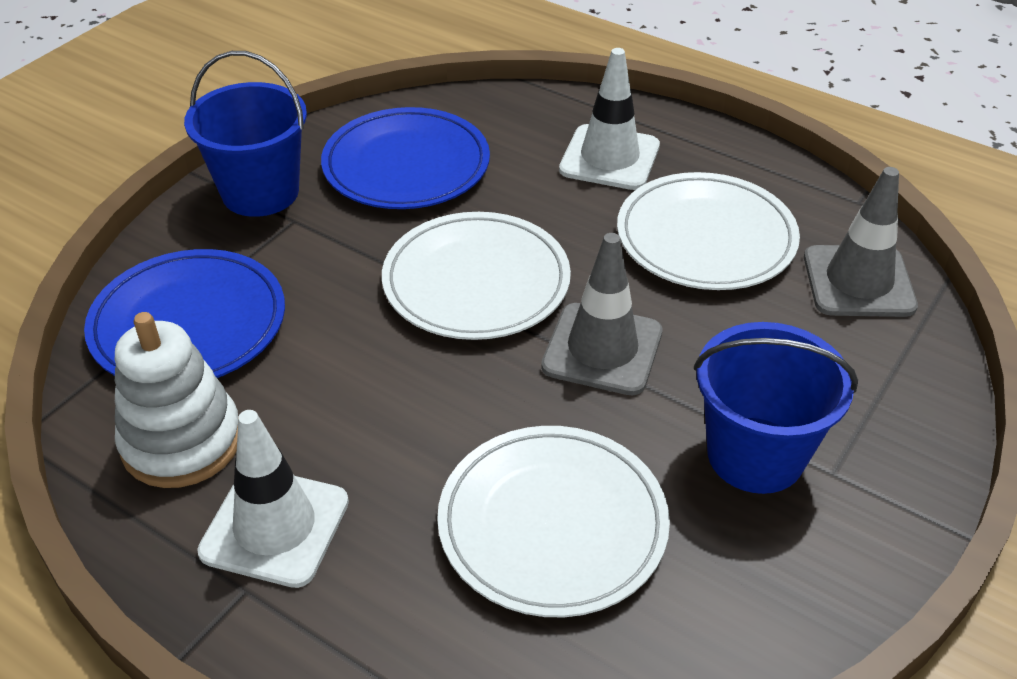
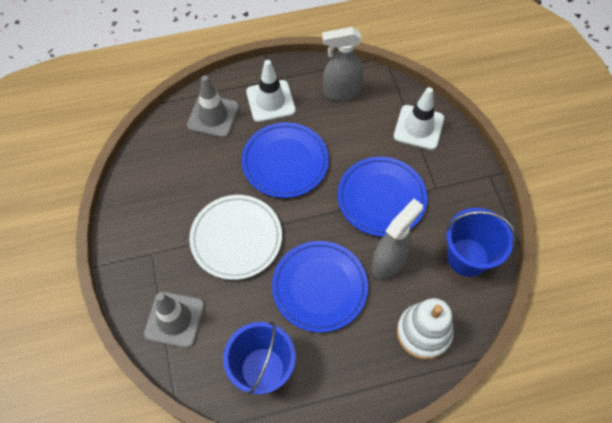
blue plate: 2 -> 3
grey spray bottle: 0 -> 2
white plate: 3 -> 1

